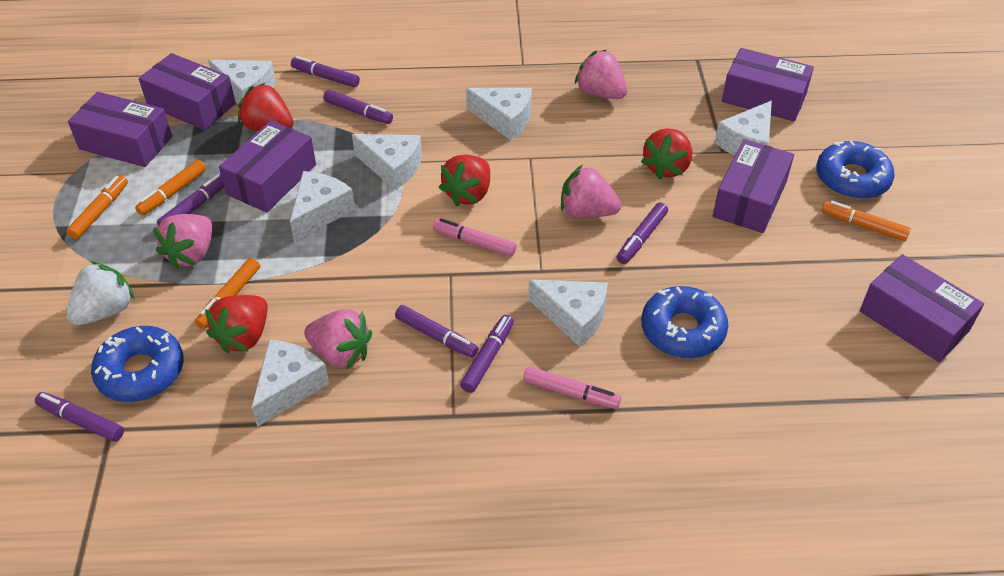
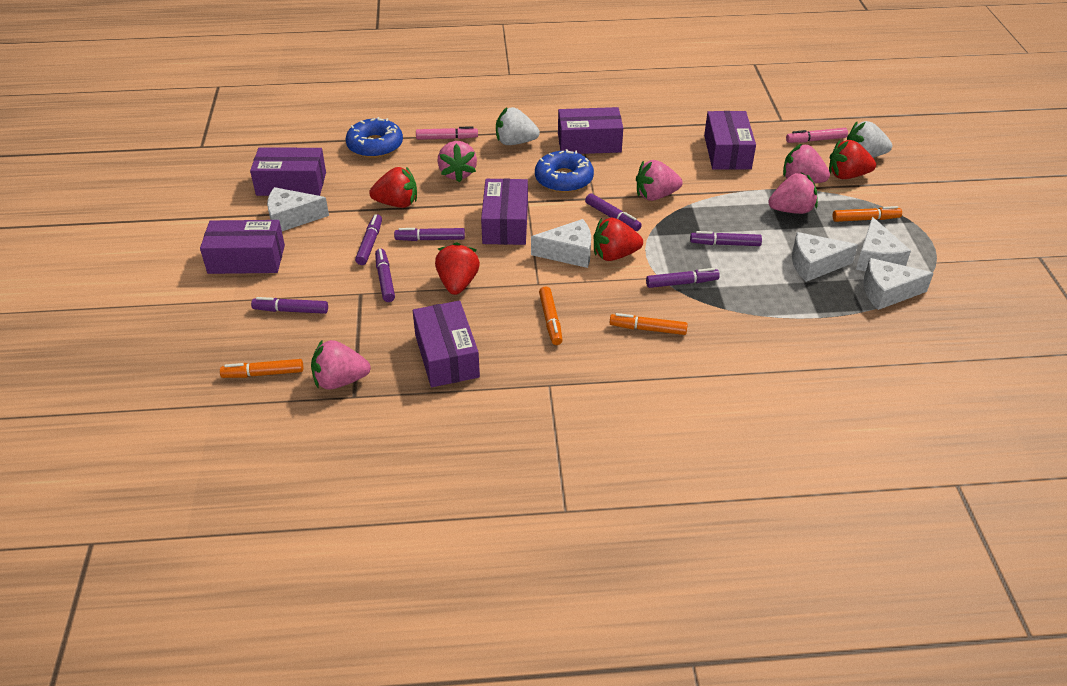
blue donut: 3 -> 2
pink strawberry: 4 -> 5
white cheese: 7 -> 5
white strawberry: 1 -> 2

